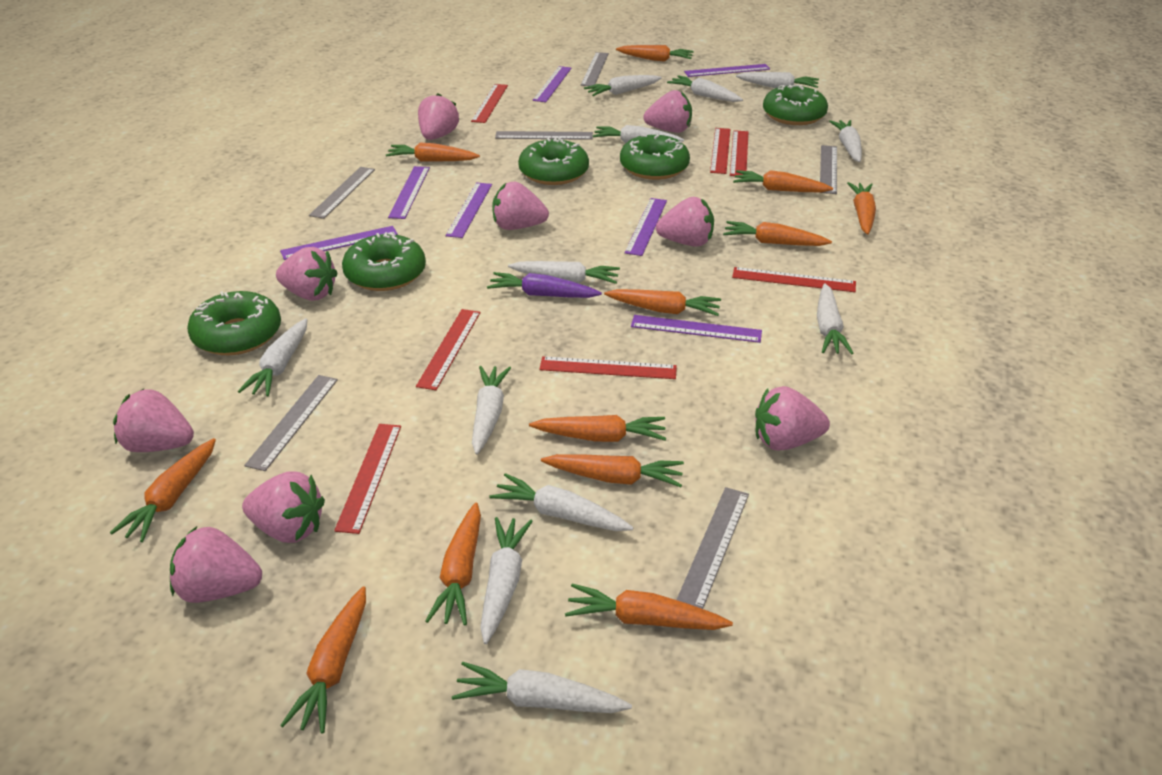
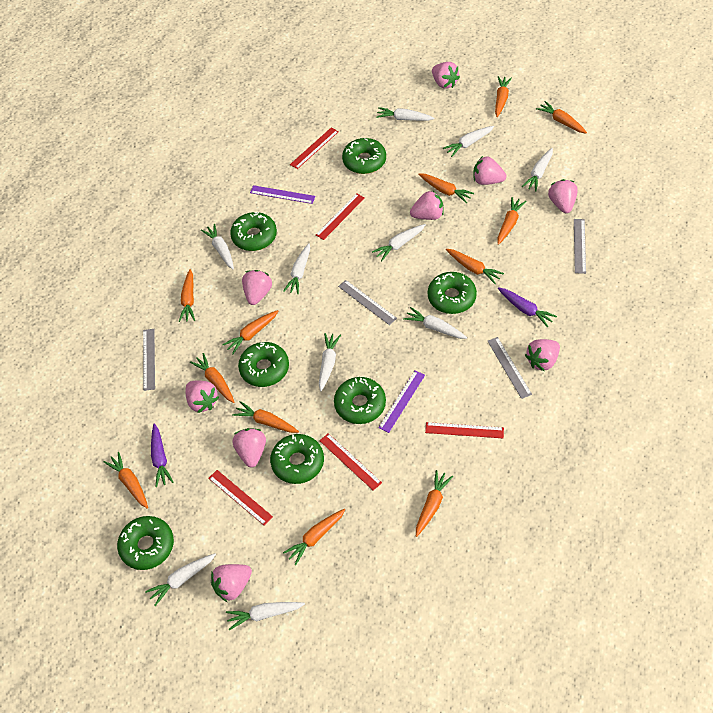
green donut: 5 -> 7
grey ruler: 6 -> 4
purple carrot: 1 -> 2
purple ruler: 7 -> 2
red ruler: 7 -> 5
white carrot: 12 -> 10

